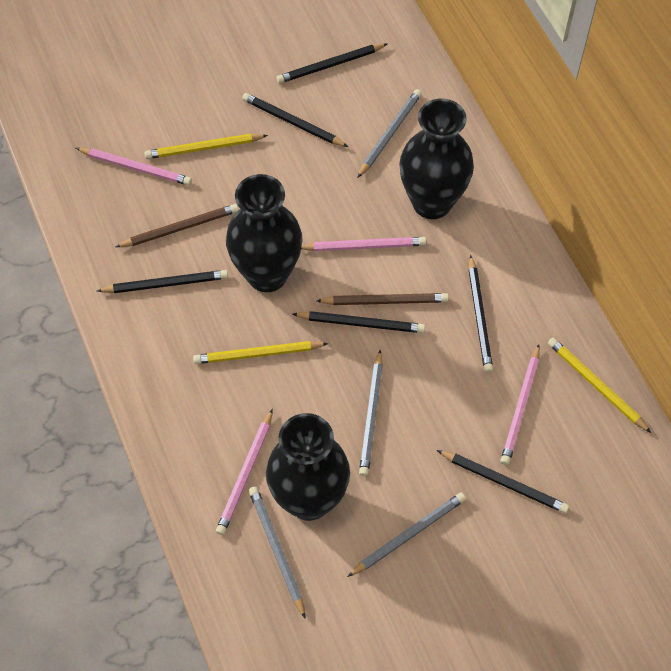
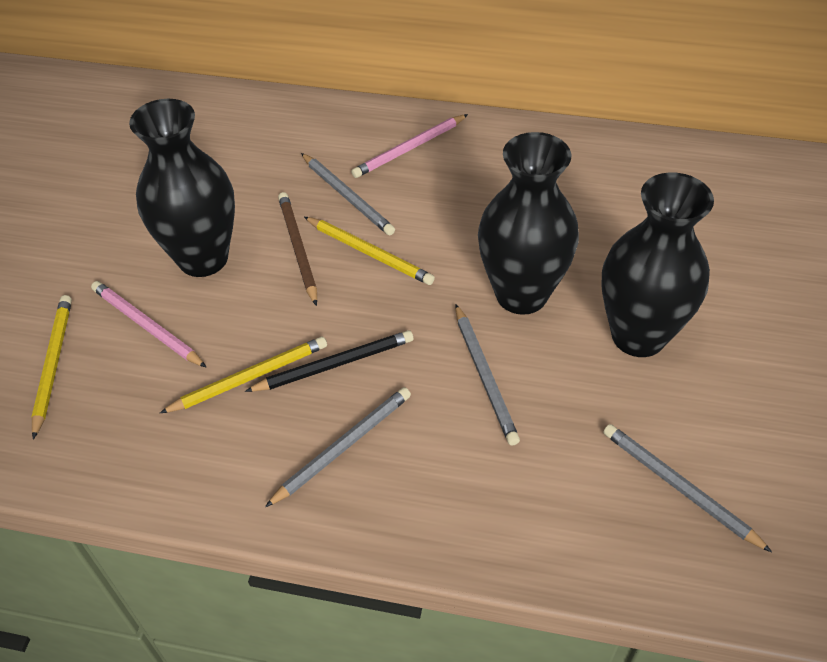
black pencil: 6 -> 1
brown pencil: 2 -> 1
pink pencil: 4 -> 2

